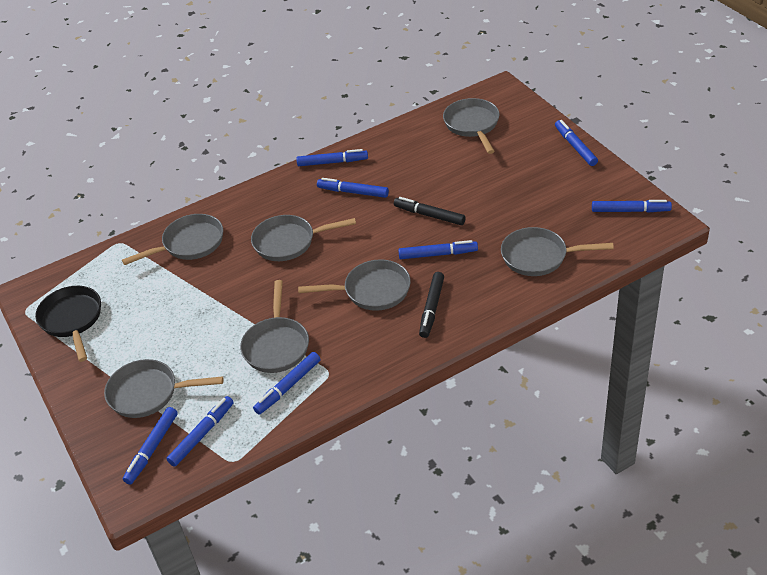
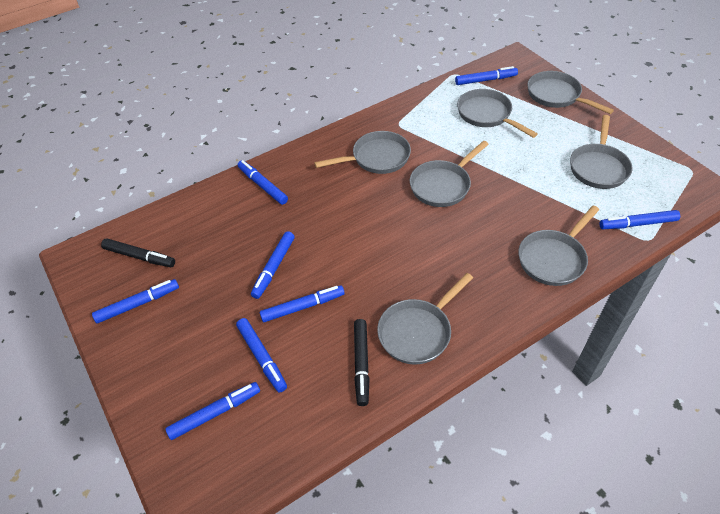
black pan: 1 -> 0

